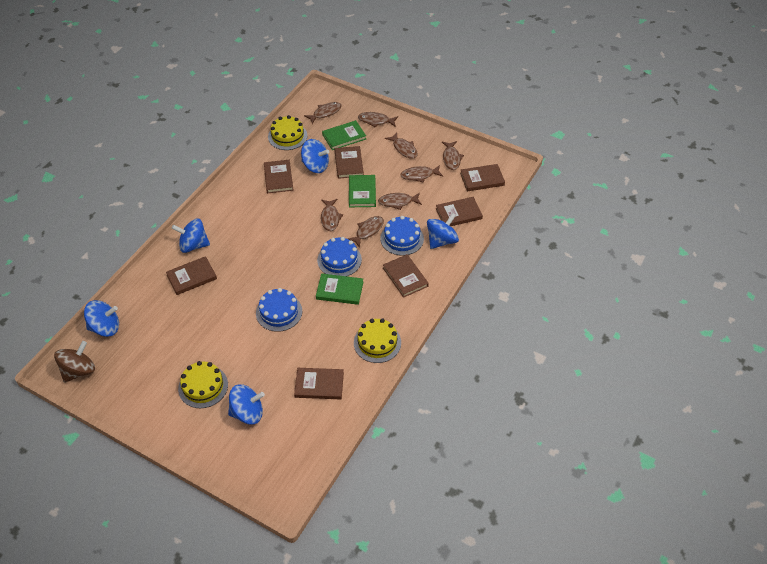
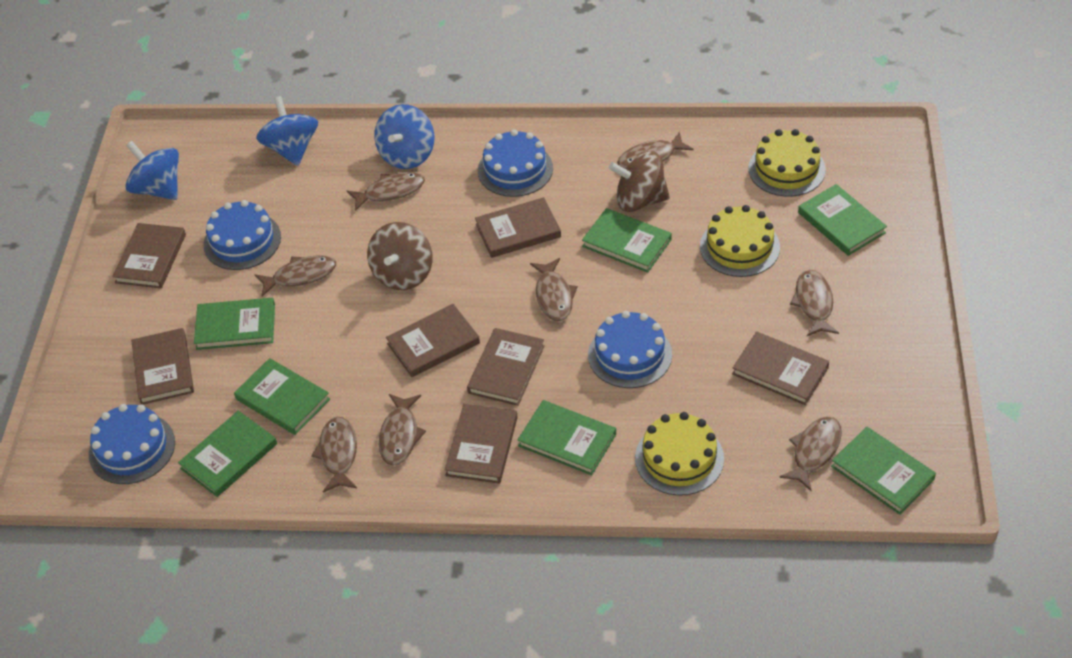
blue cake: 3 -> 4
blue spinning top: 5 -> 3
brown spinning top: 1 -> 2
green book: 3 -> 7

